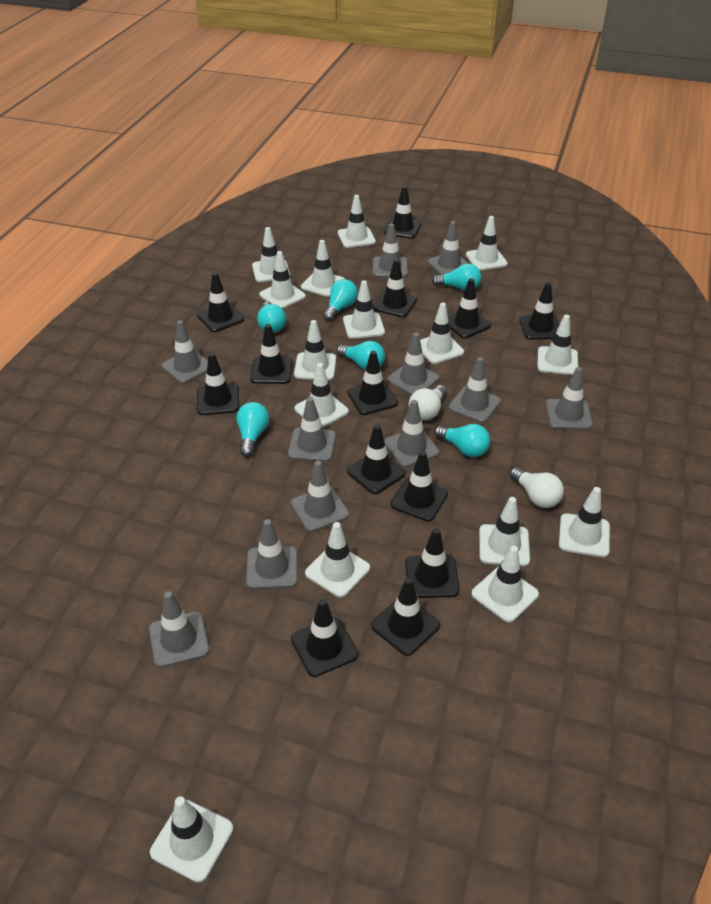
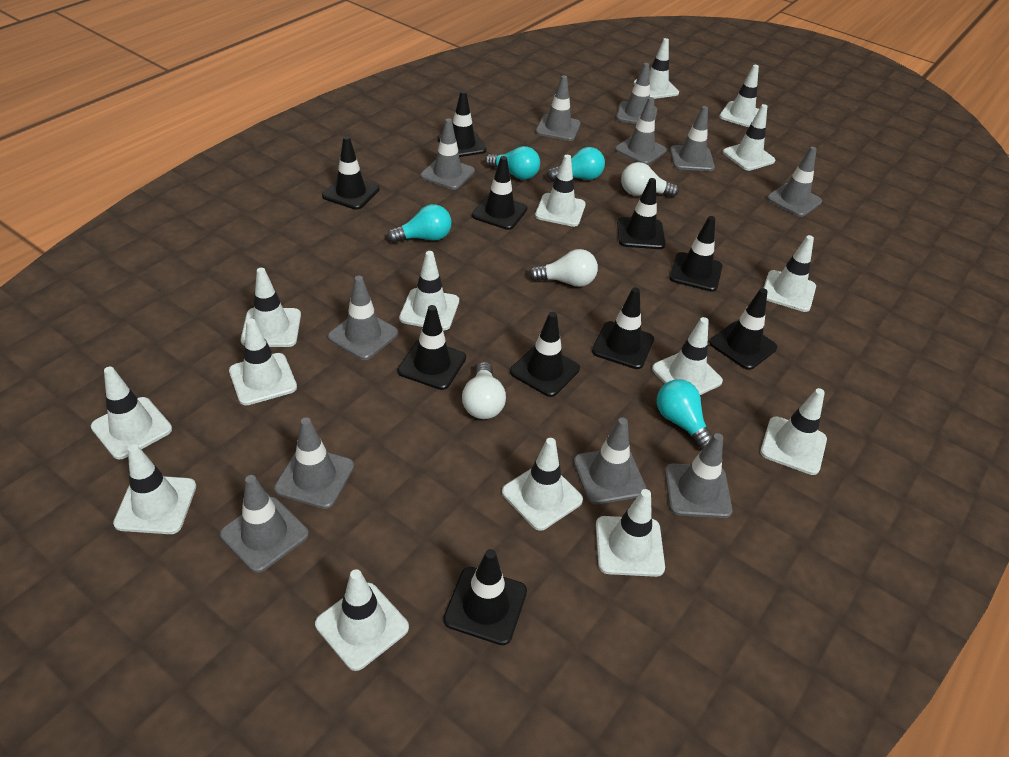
black traffic cone: 13 -> 10
turquoise light bulb: 6 -> 4
white light bulb: 2 -> 3

